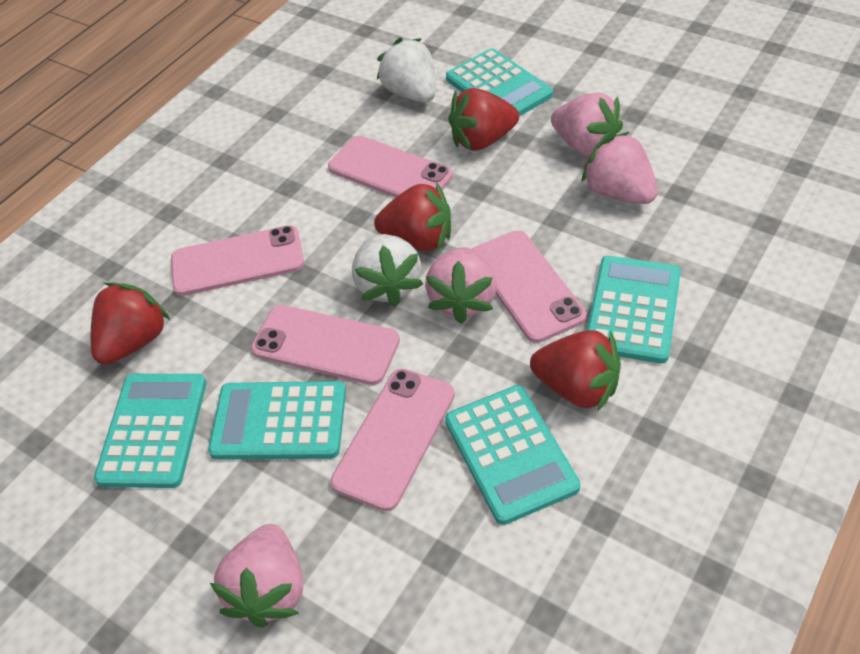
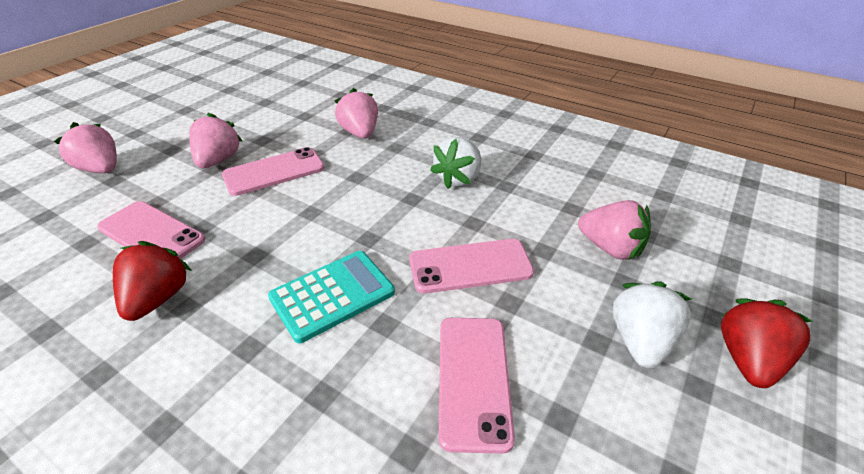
pink phone: 5 -> 4
red strawberry: 4 -> 2
turquoise calculator: 5 -> 1

